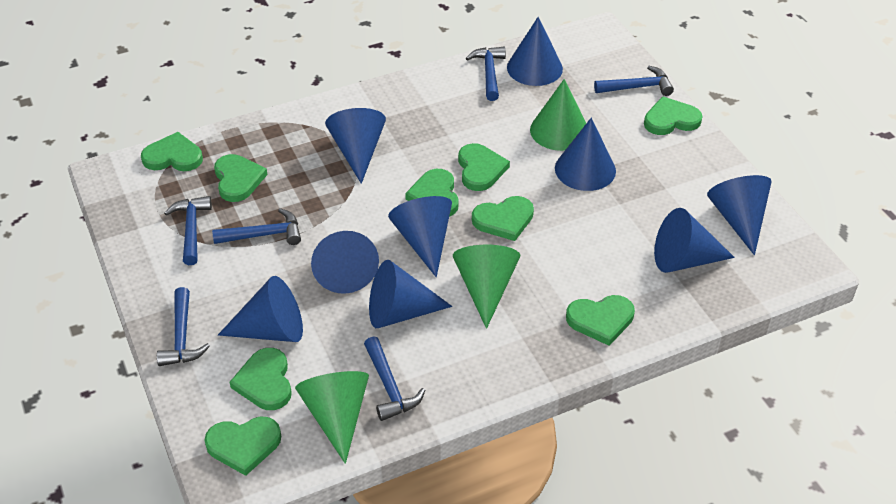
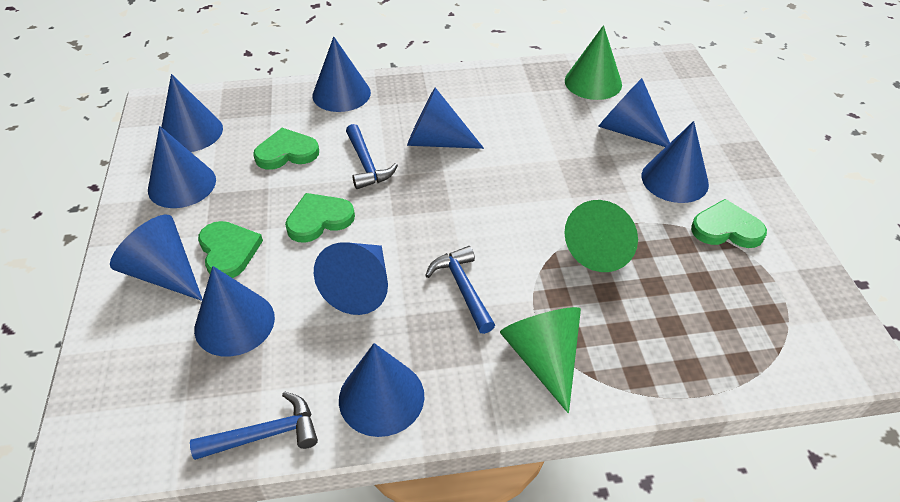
blue cone: 9 -> 10
blue hammer: 6 -> 3
green heart: 9 -> 4

